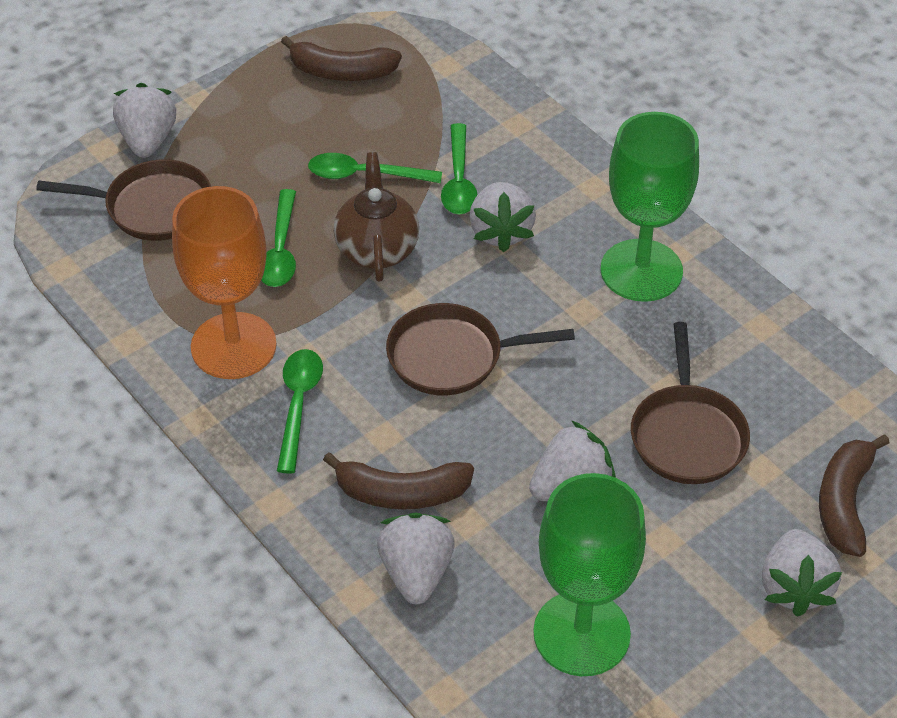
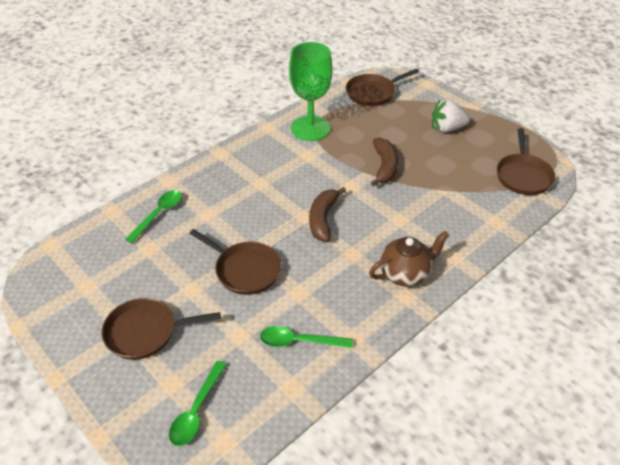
brown banana: 3 -> 2
brown pan: 3 -> 4
green goblet: 2 -> 1
green spoon: 4 -> 3
orange goblet: 1 -> 0
white strawberry: 5 -> 1

